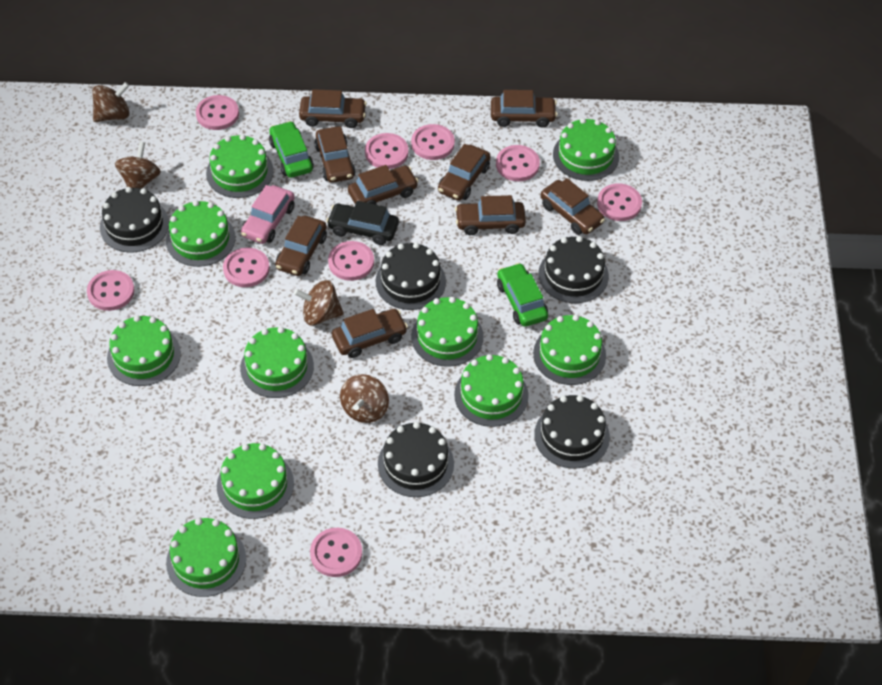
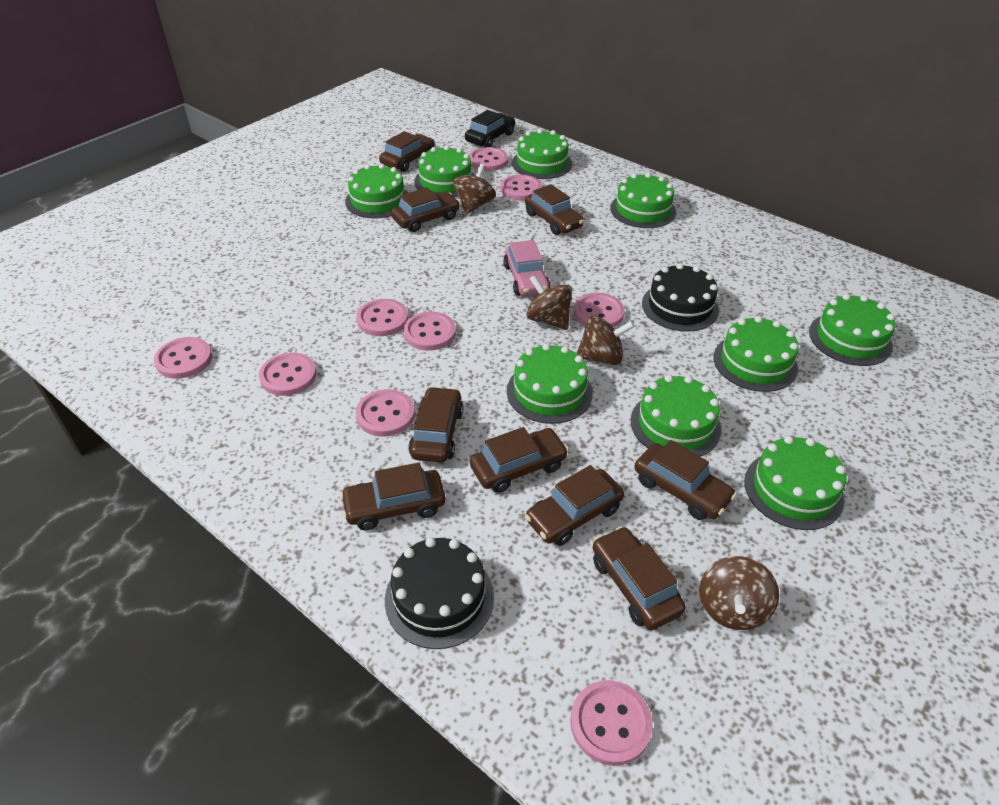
black cake: 5 -> 2
green cake: 10 -> 9
green car: 2 -> 0

